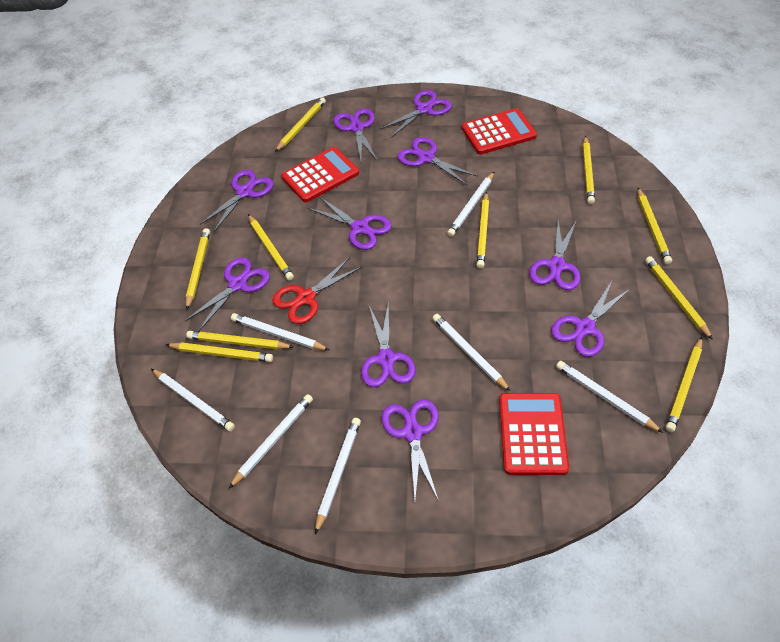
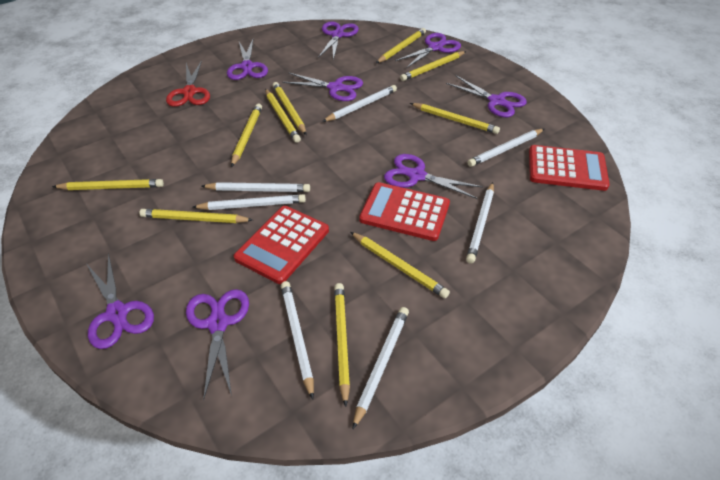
purple scissors: 10 -> 8

